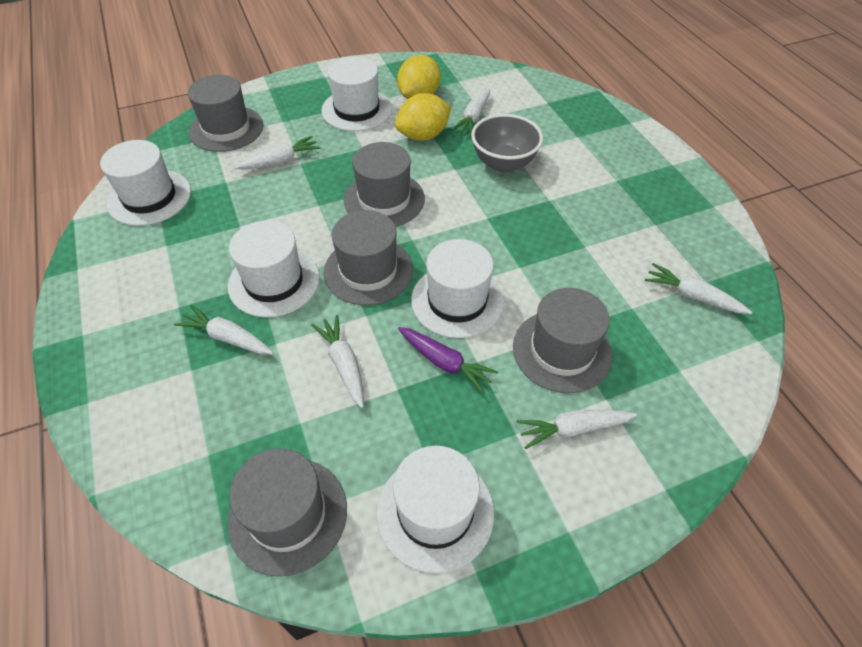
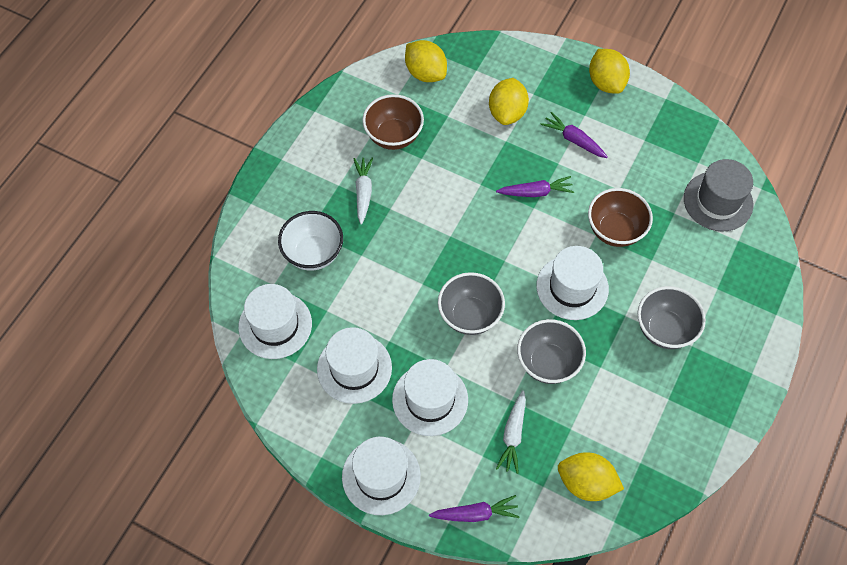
brown bowl: 0 -> 2
grey bowl: 1 -> 3
grey hat: 5 -> 1
purple carrot: 1 -> 3
white bowl: 0 -> 1
white carrot: 6 -> 2
yellow lemon: 2 -> 4

